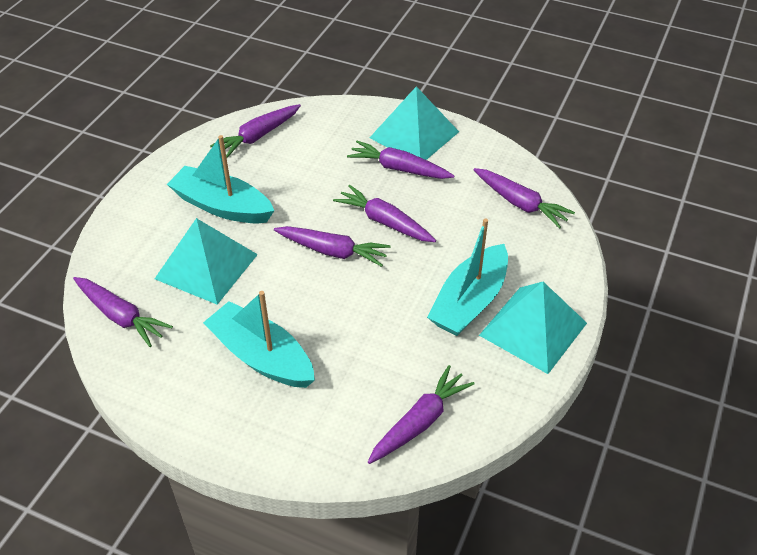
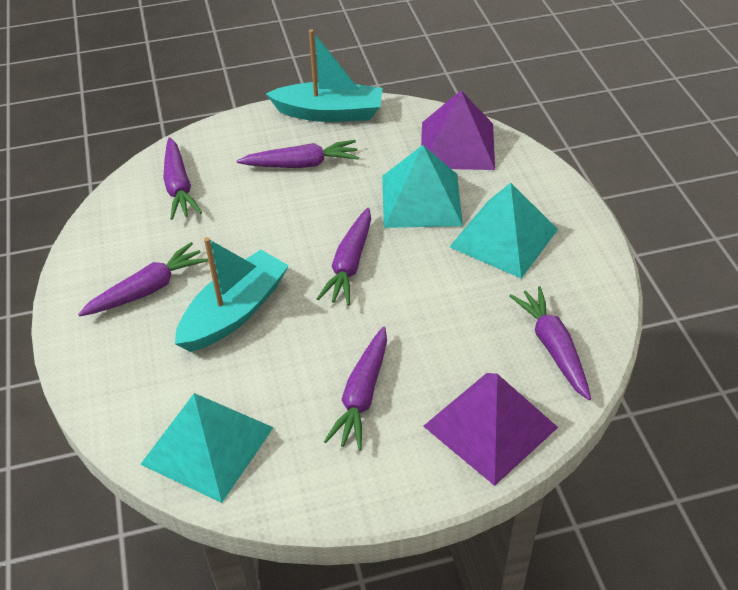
purple carrot: 7 -> 6
purple pyramid: 0 -> 2
turquoise boat: 3 -> 2

